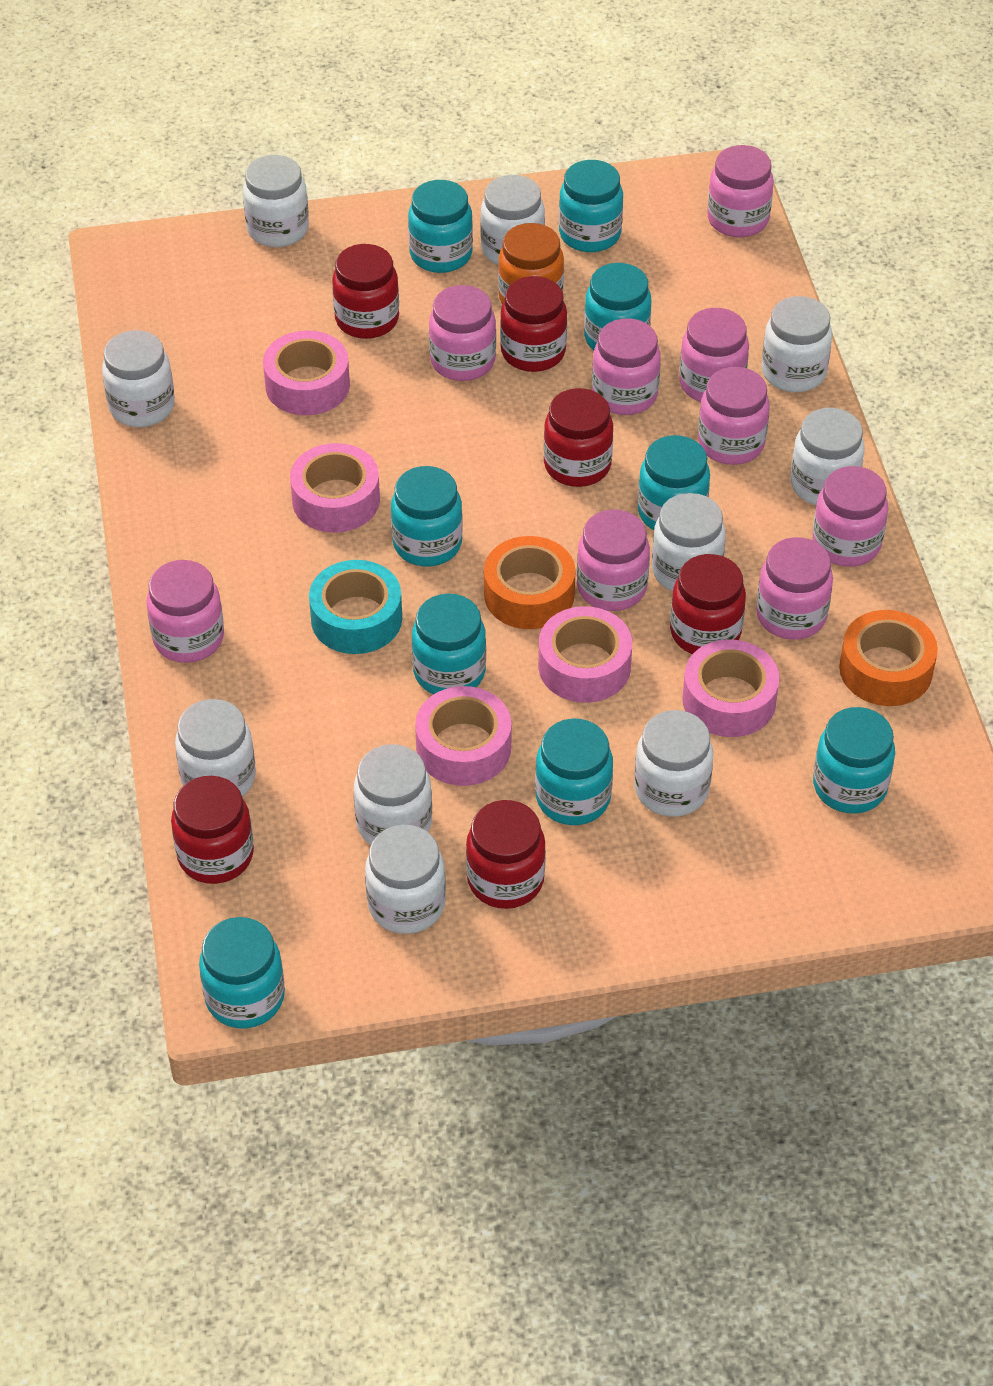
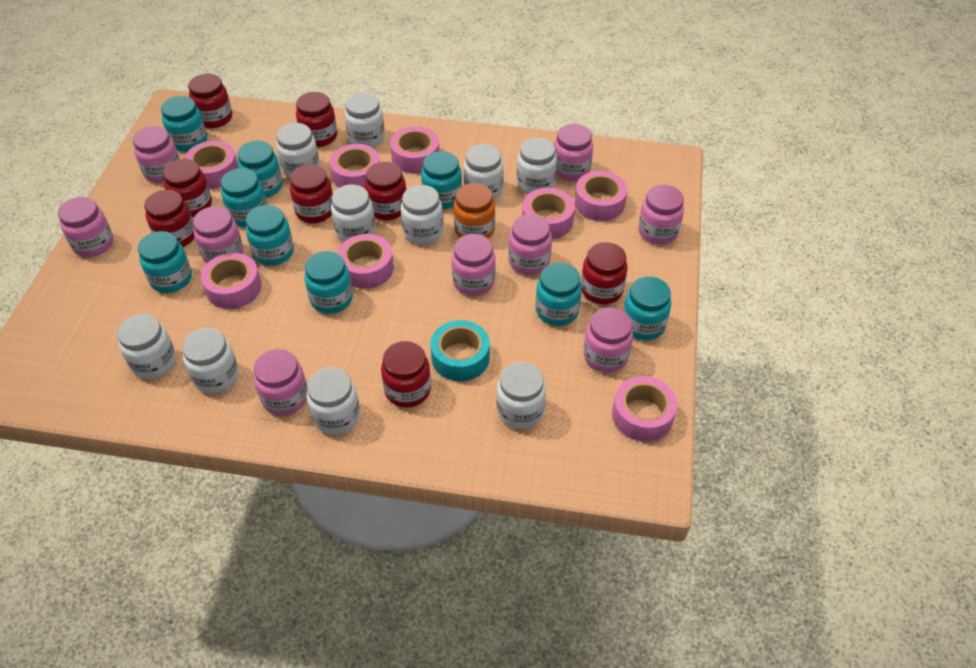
orange tape: 2 -> 0
pink tape: 5 -> 8
red jar: 6 -> 8

